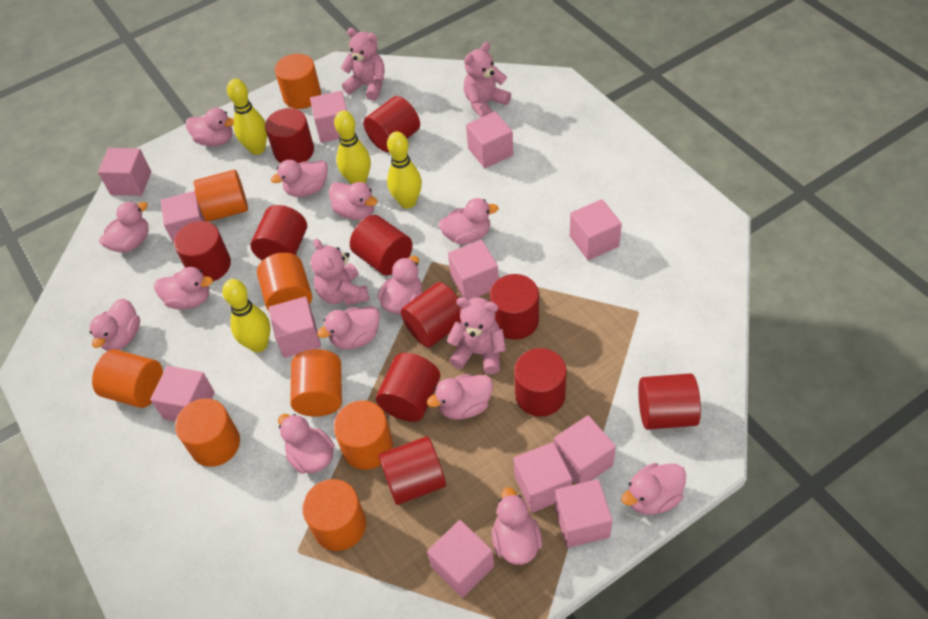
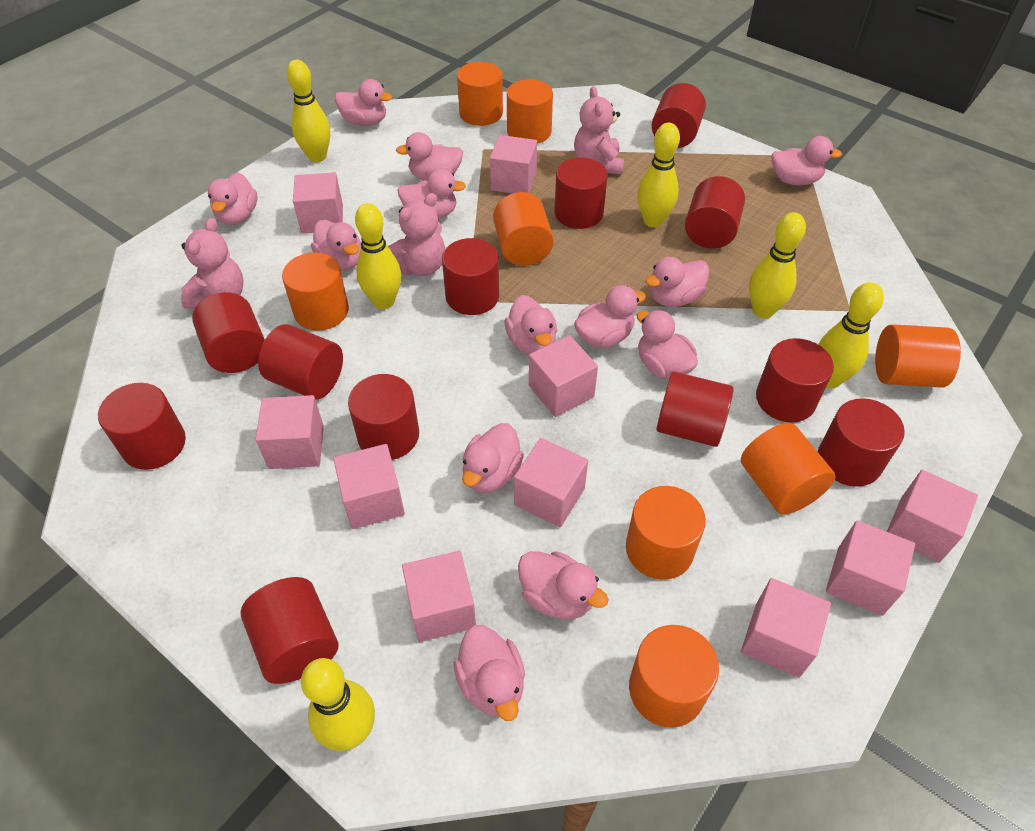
pink cube: 12 -> 10
pink teddy bear: 4 -> 3
red cylinder: 11 -> 12
yellow bowling pin: 4 -> 6

